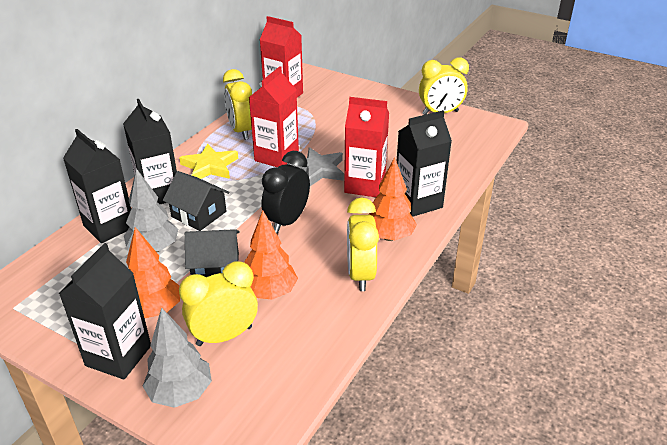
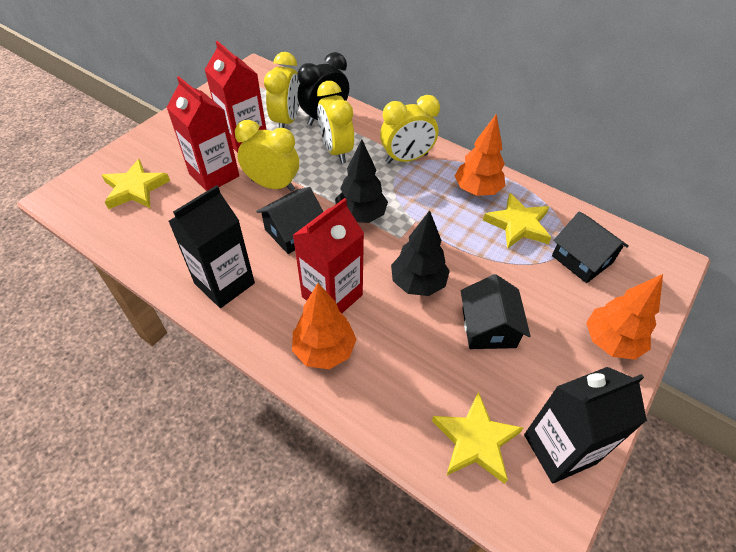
black carton: 4 -> 2
black house: 2 -> 3
black tree: 0 -> 2
grey star: 1 -> 0
grey tree: 2 -> 0
yellow star: 1 -> 3

